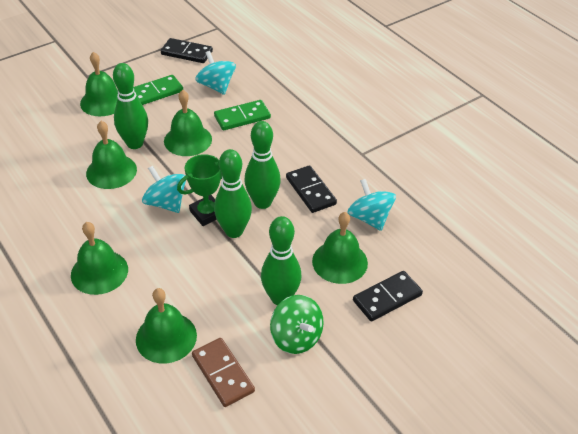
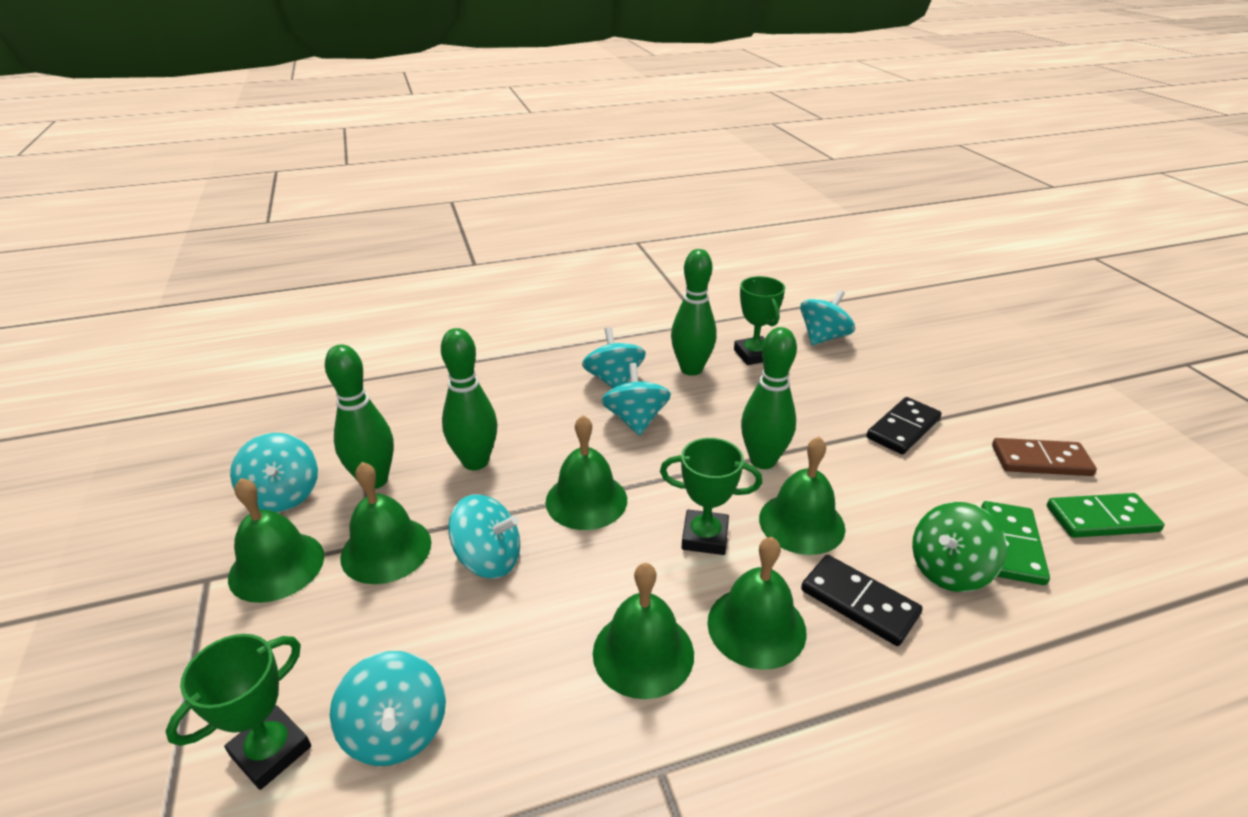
black domino: 3 -> 2
green trophy: 1 -> 3
turquoise spinning top: 3 -> 6

